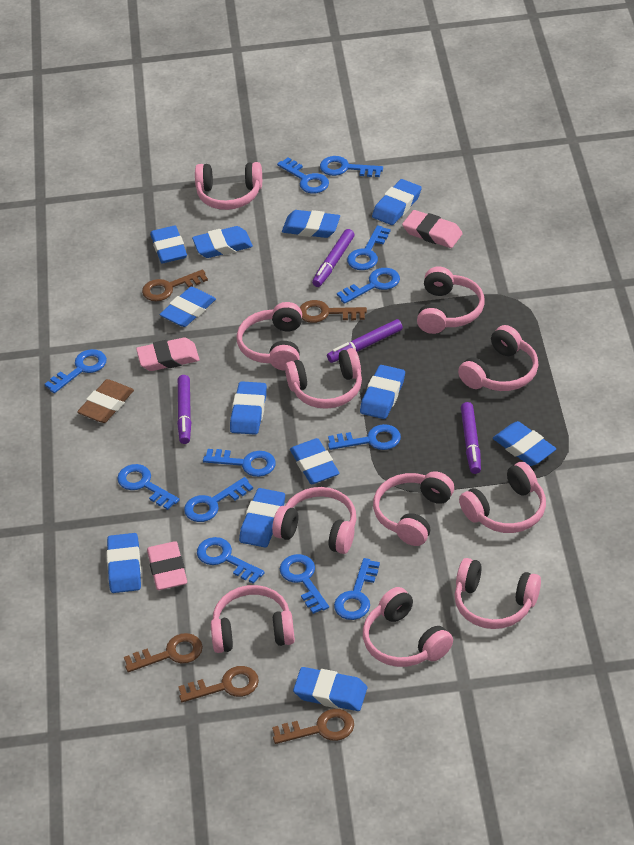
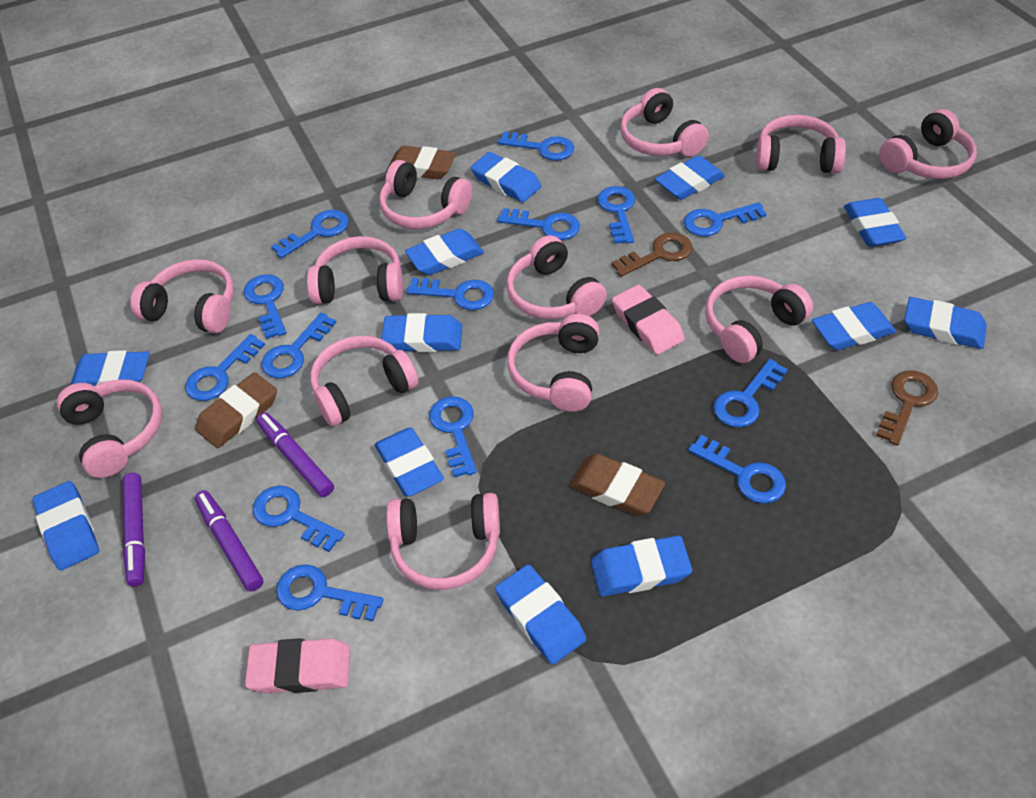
blue key: 12 -> 14
brown eraser: 1 -> 3
brown key: 5 -> 2
pink eraser: 3 -> 2
pink headphones: 11 -> 12
purple marker: 4 -> 3

